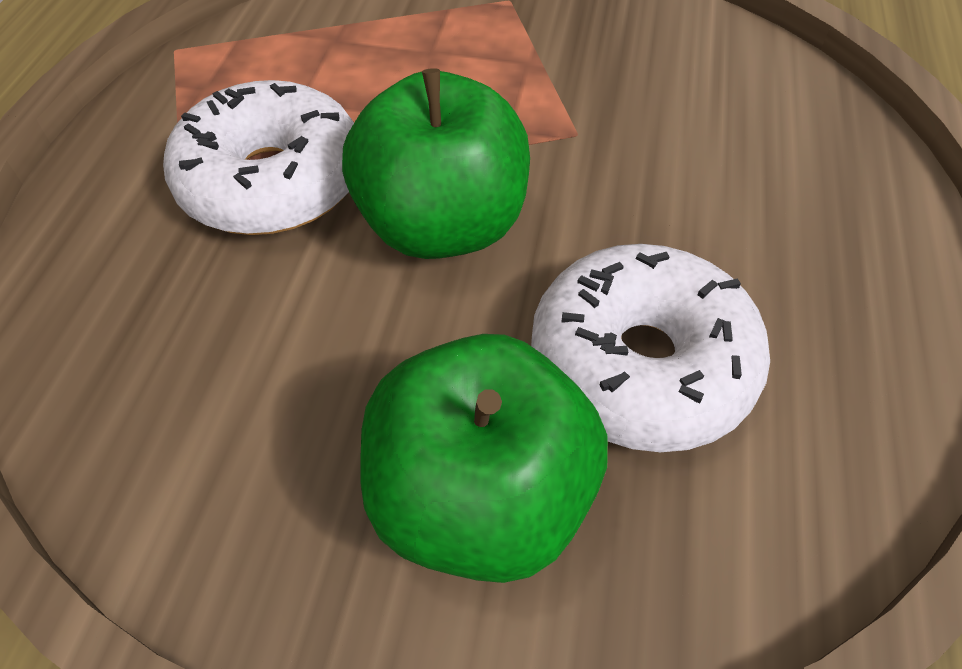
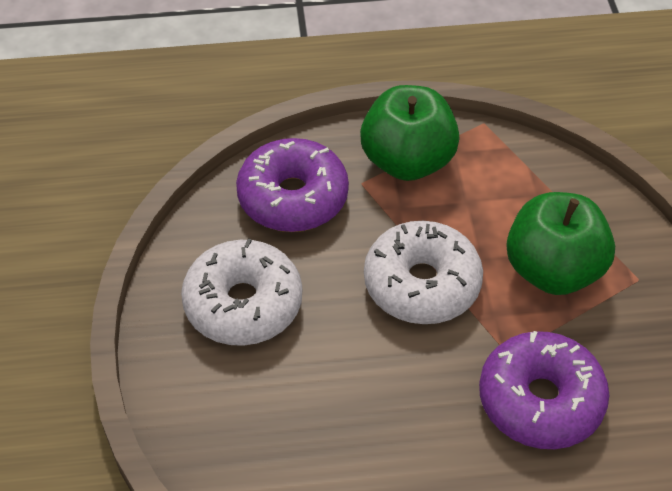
purple donut: 0 -> 2

